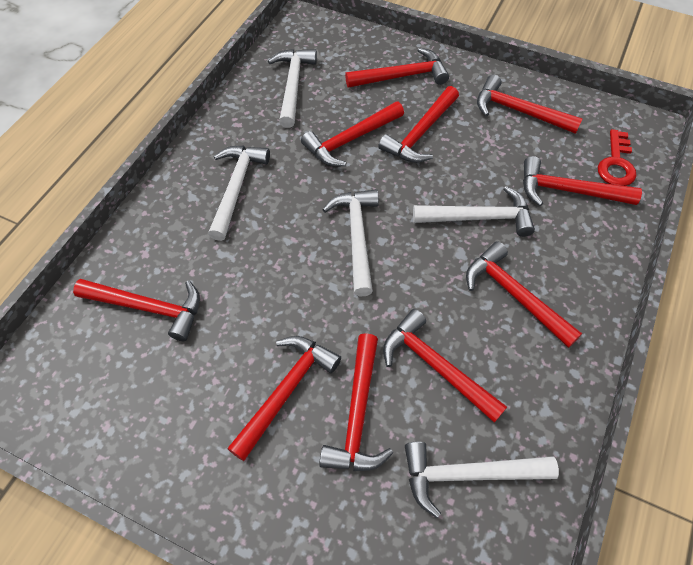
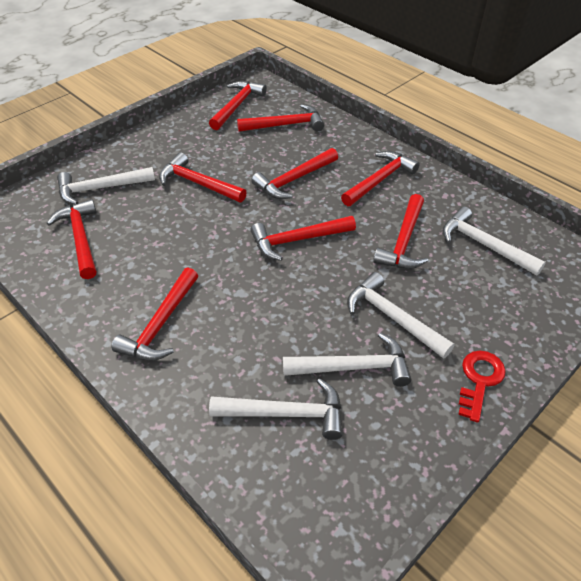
red hammer: 10 -> 9

